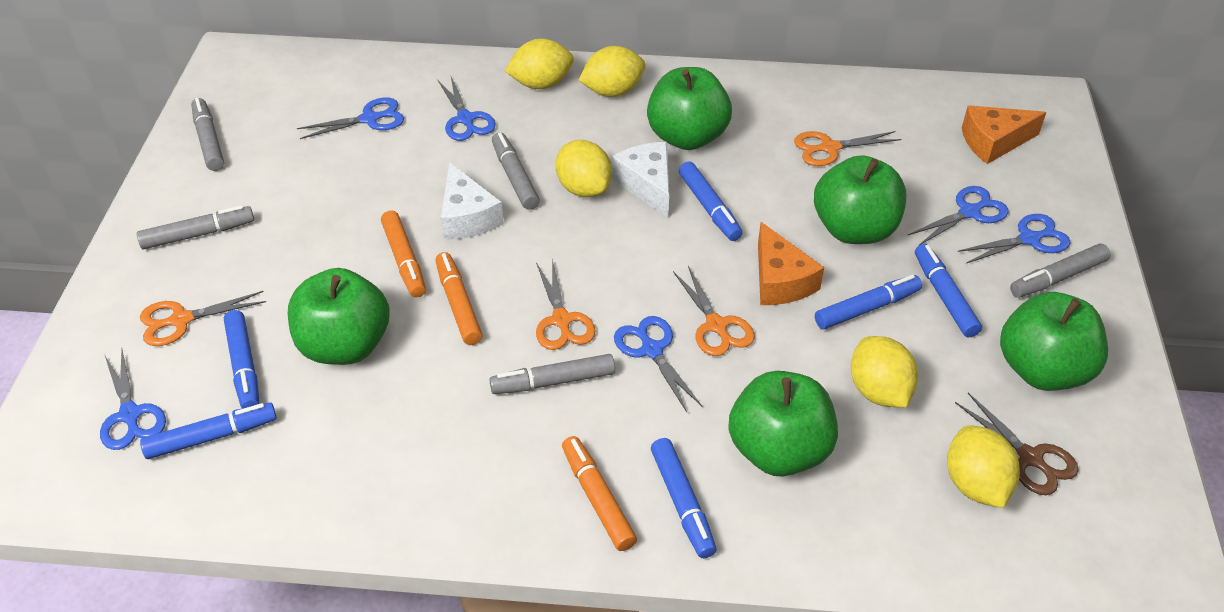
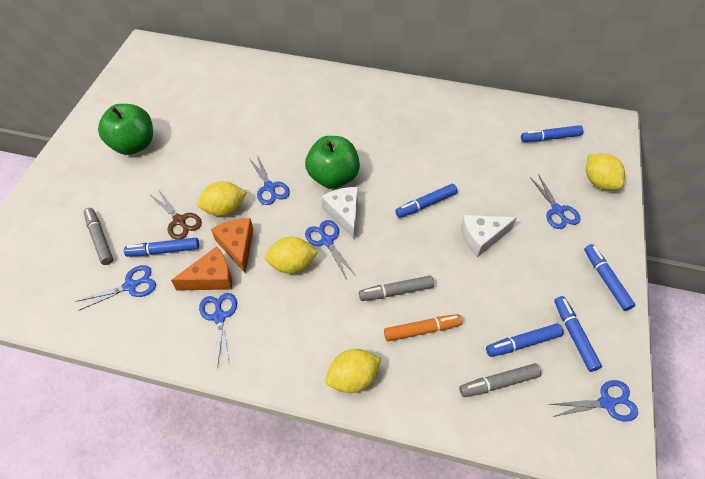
green apple: 5 -> 2
grey marker: 5 -> 3
orange marker: 3 -> 1
orange scissors: 4 -> 0
yellow lemon: 5 -> 4

